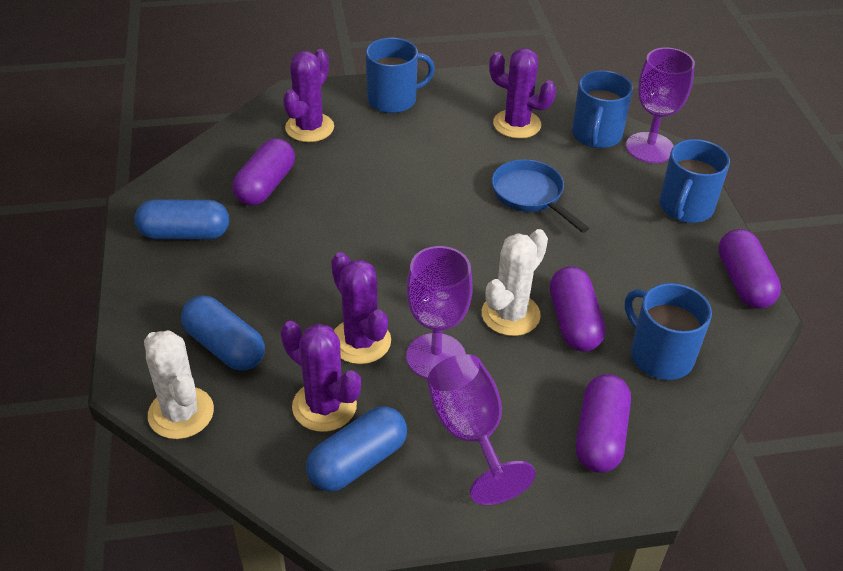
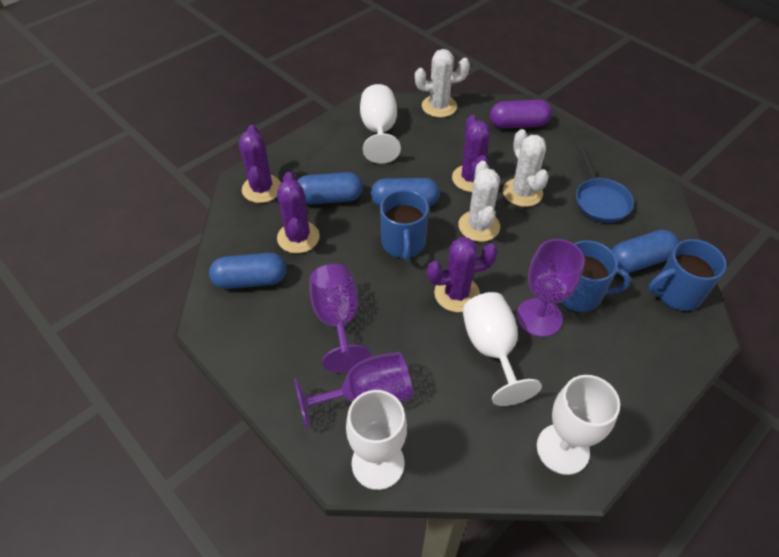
blue capsule: 3 -> 4
blue mug: 4 -> 3
purple capsule: 4 -> 1
white cactus: 2 -> 3
white goblet: 0 -> 4

